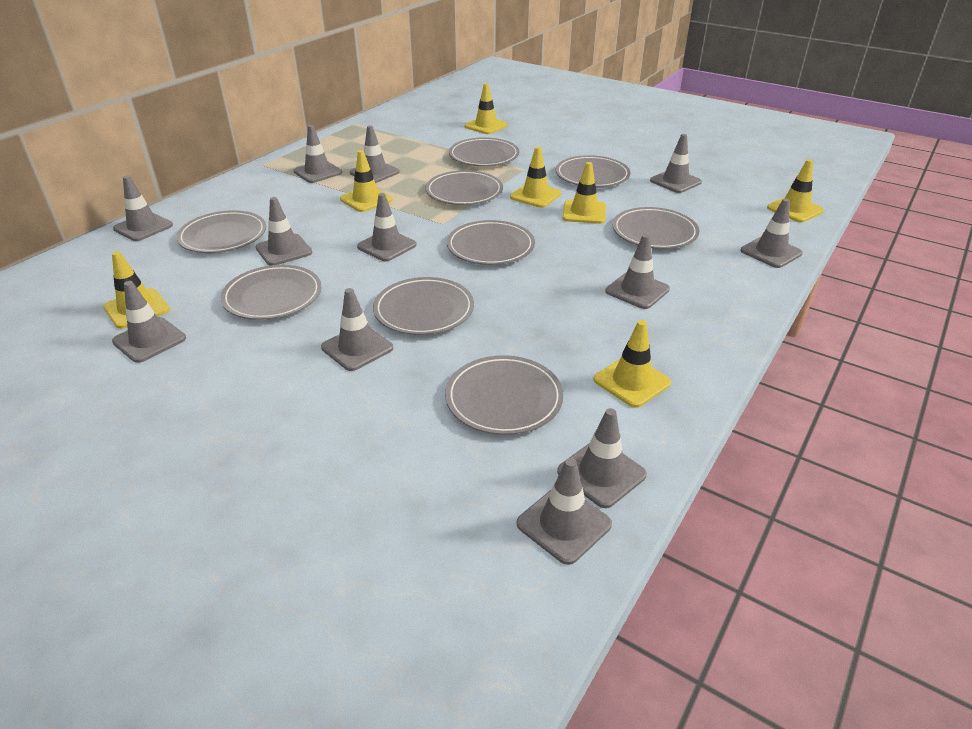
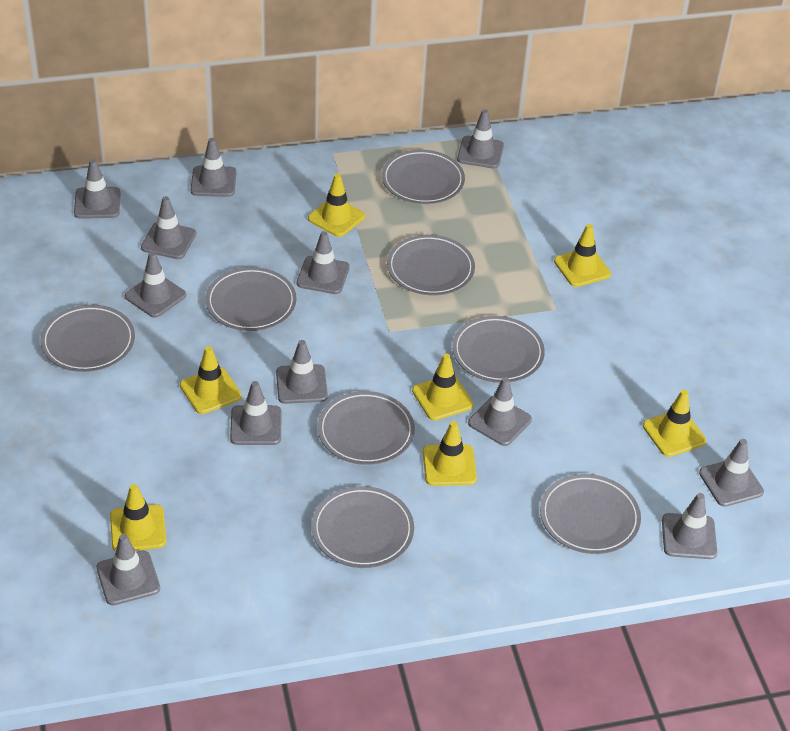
grey plate: 9 -> 8

